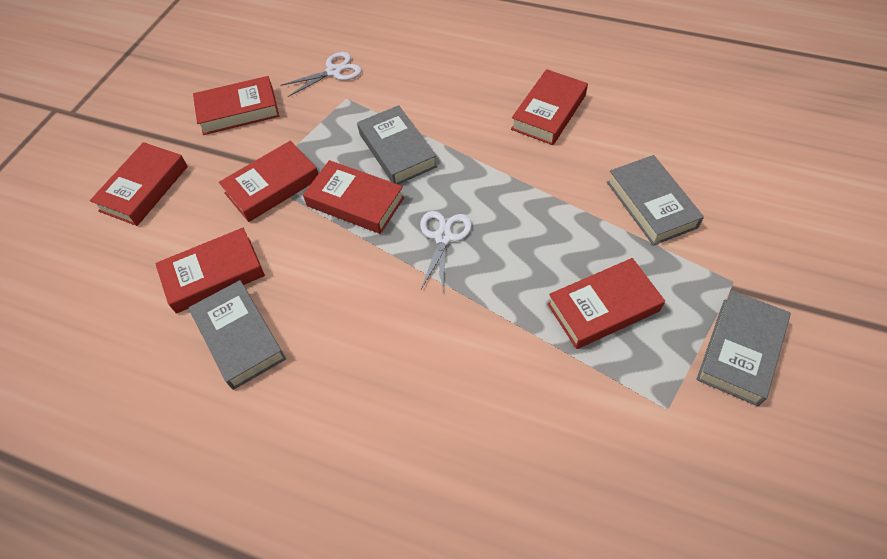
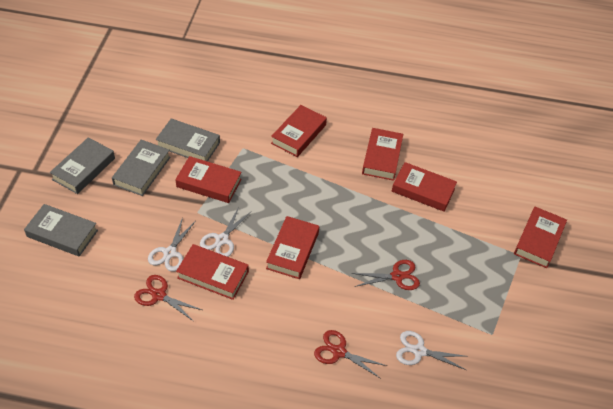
red scissors: 0 -> 3
white scissors: 2 -> 3

